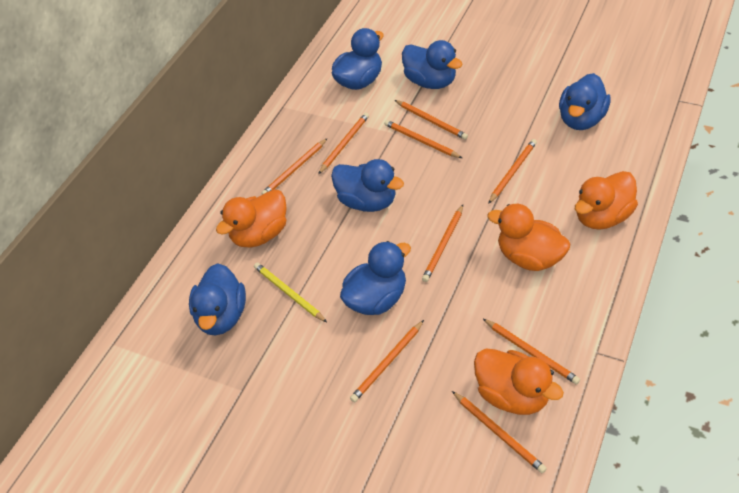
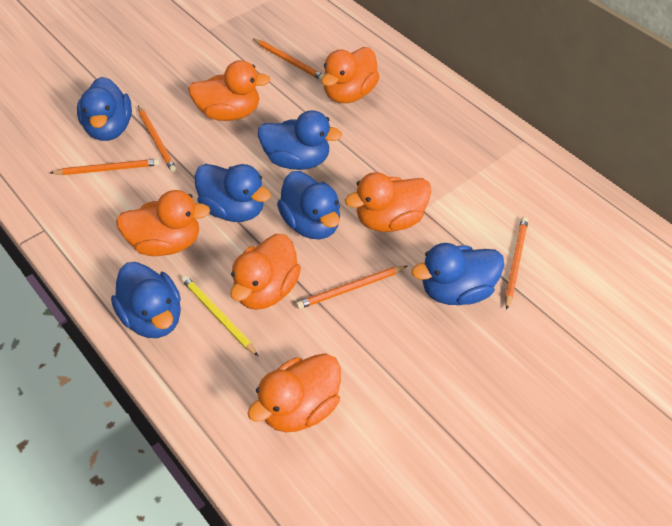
orange duck: 4 -> 6
orange pencil: 9 -> 5

